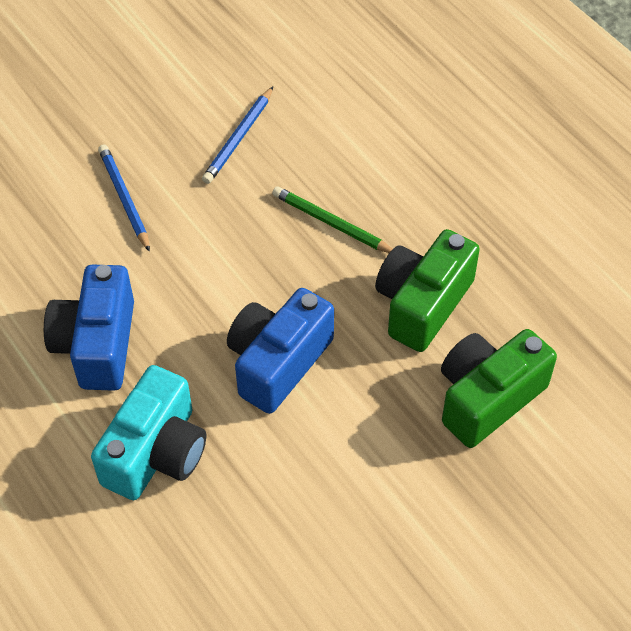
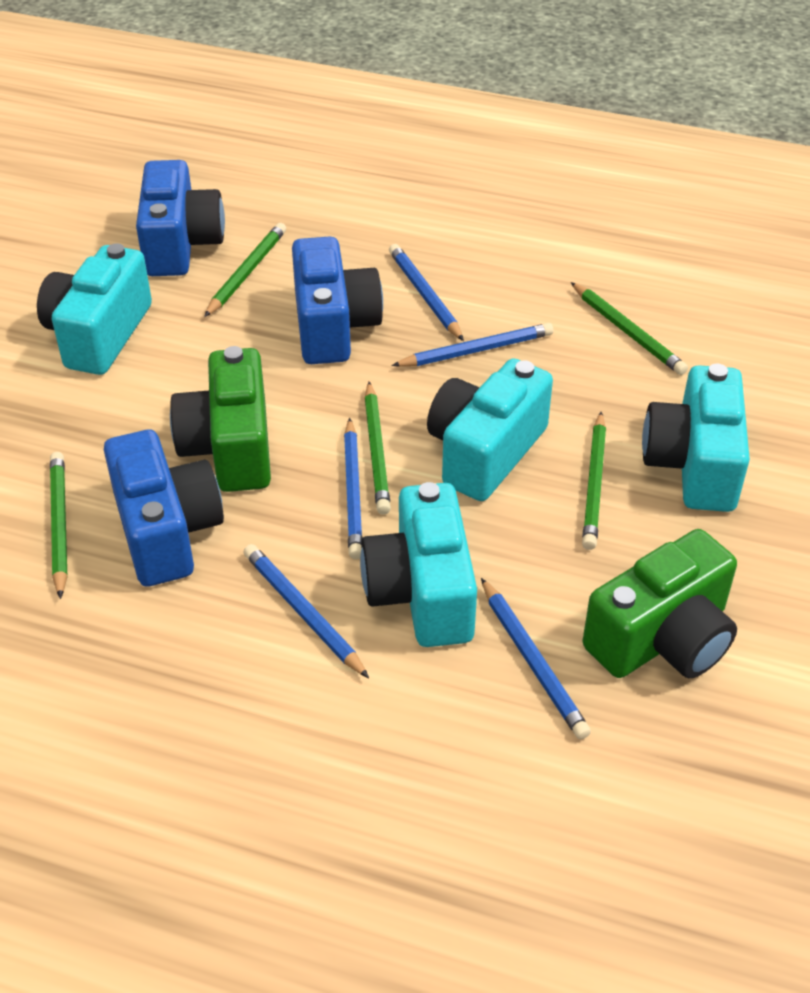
blue camera: 2 -> 3
blue pencil: 2 -> 5
green pencil: 1 -> 5
turquoise camera: 1 -> 4

